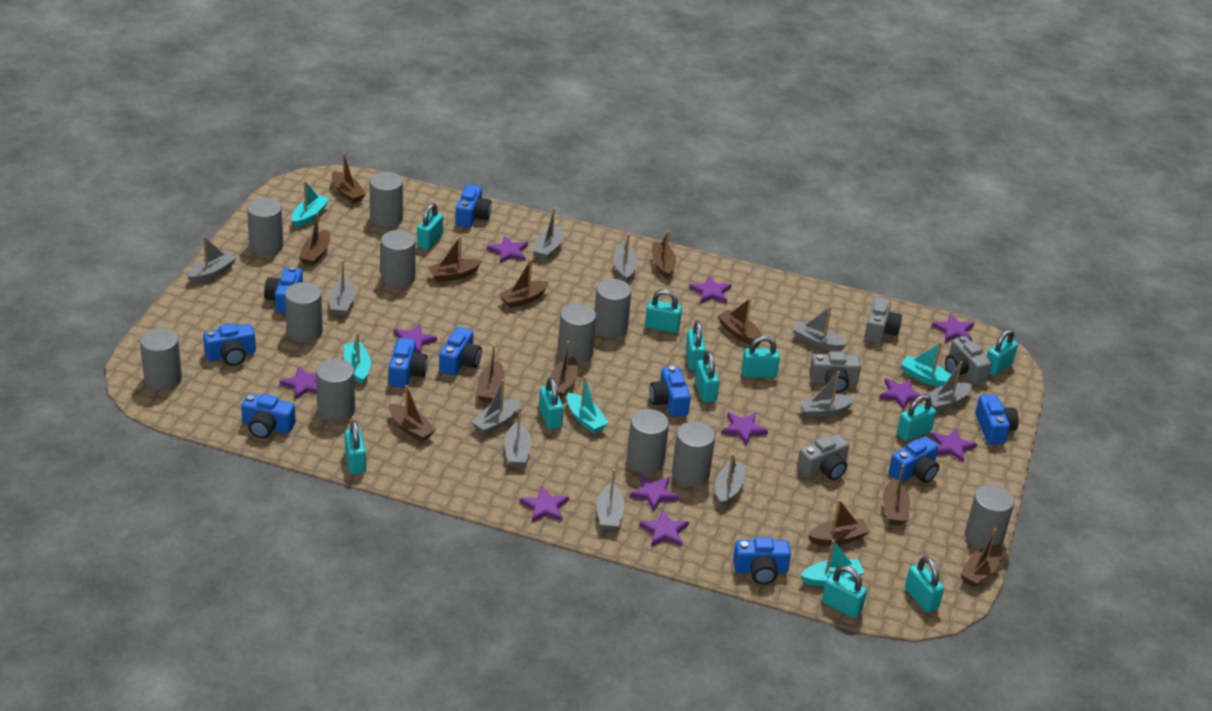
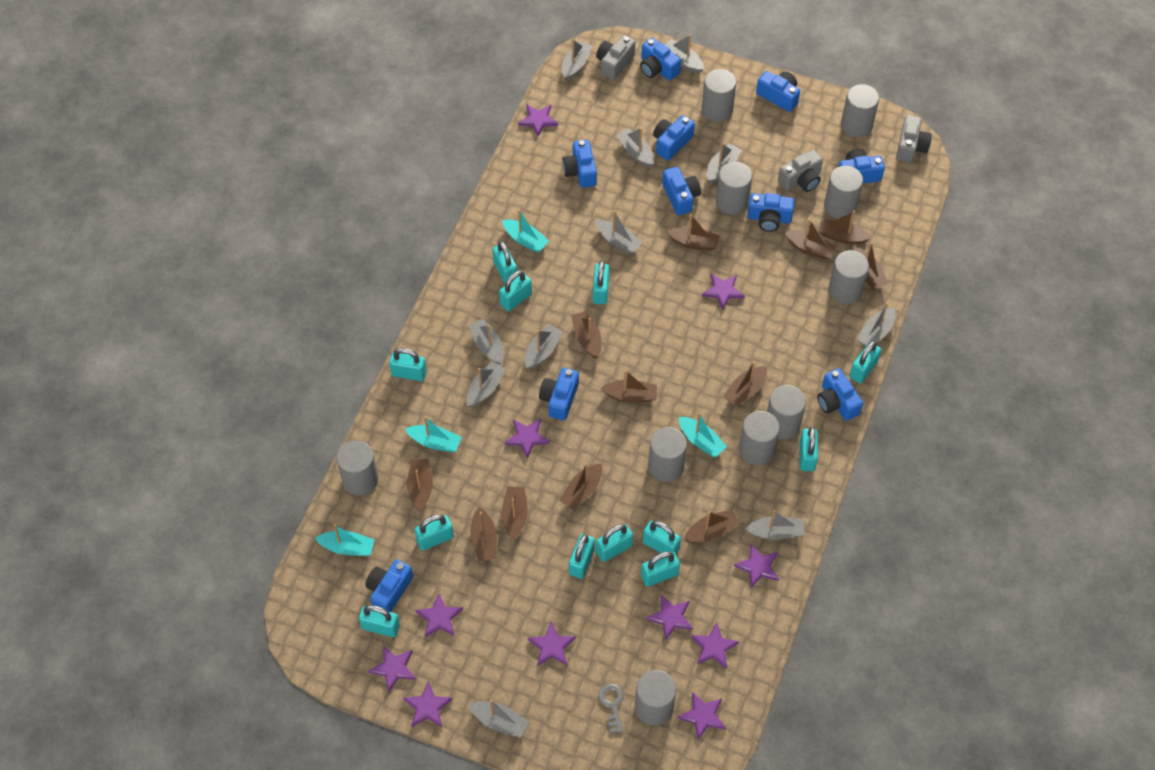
grey camera: 4 -> 3
grey cylinder: 11 -> 10
grey key: 0 -> 1
turquoise boat: 5 -> 4
turquoise padlock: 11 -> 12

